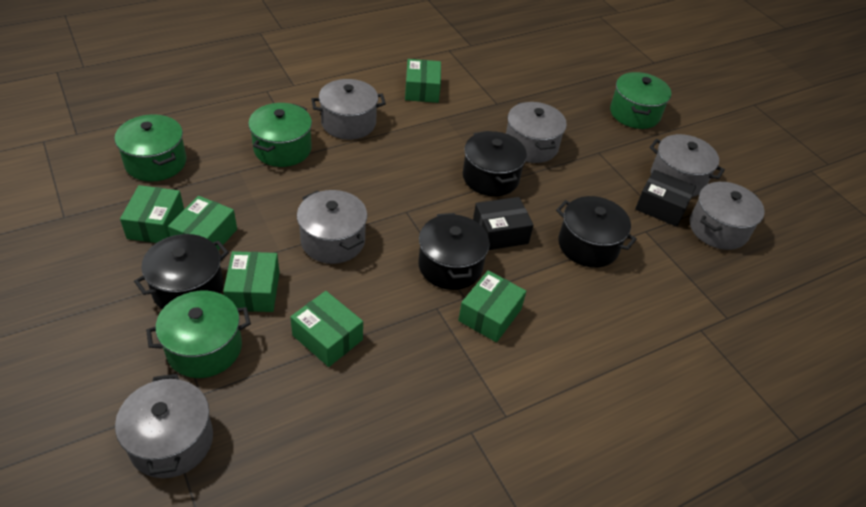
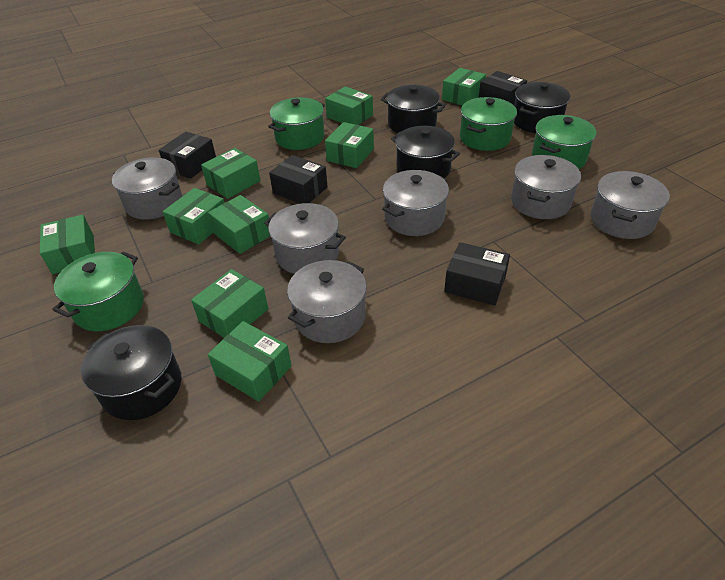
black box: 2 -> 4
green box: 6 -> 9

